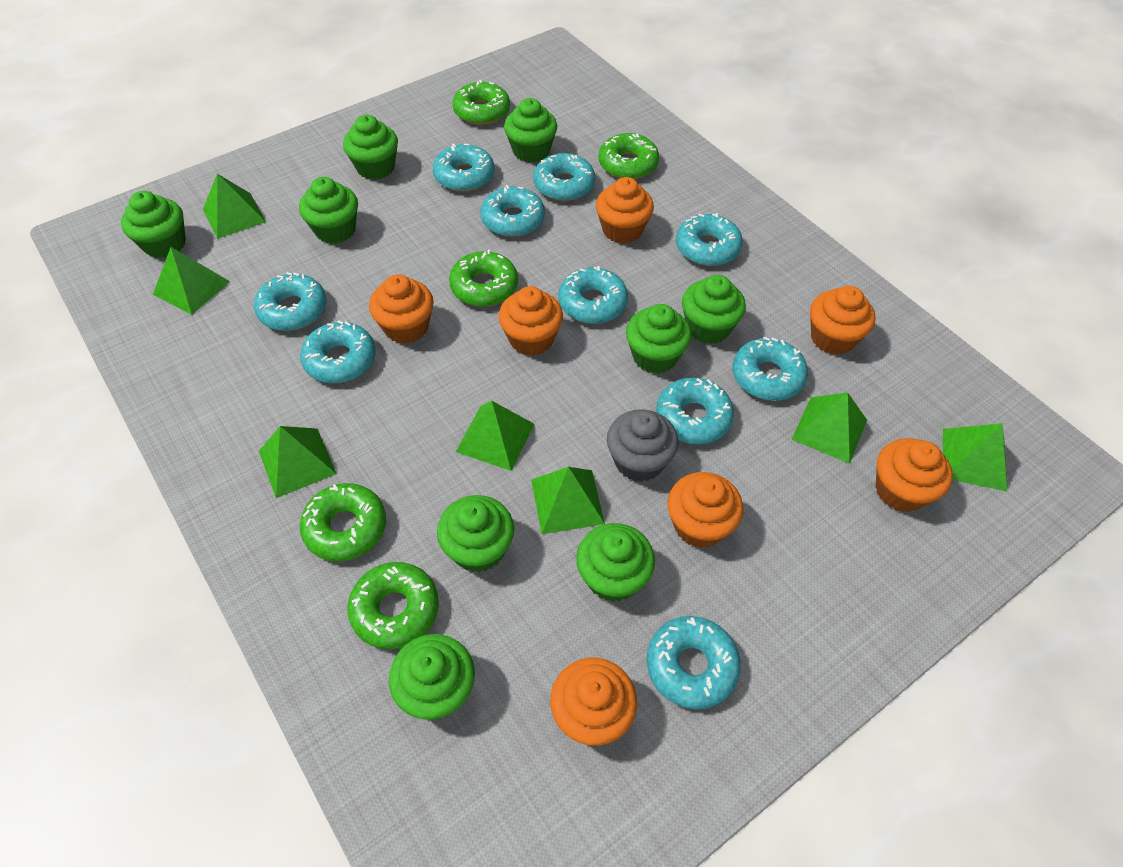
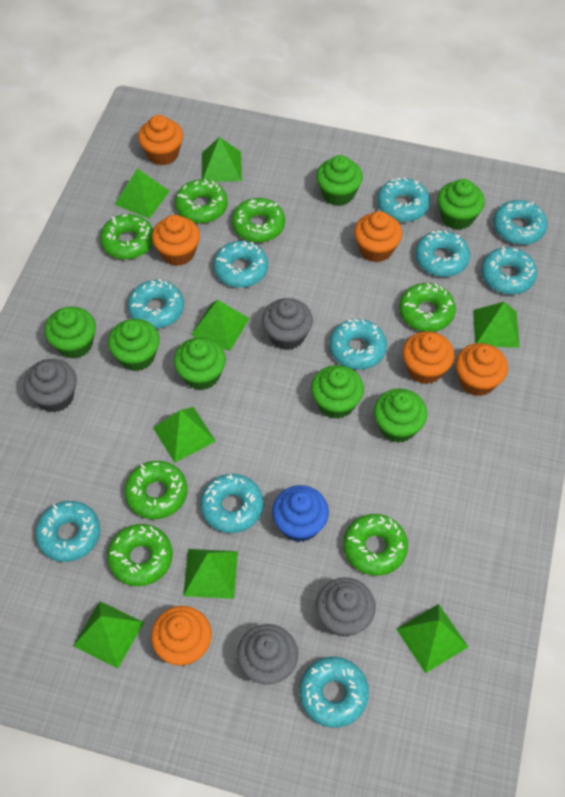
blue cupcake: 0 -> 1
green cupcake: 9 -> 7
green donut: 5 -> 7
green pyramid: 7 -> 8
grey cupcake: 1 -> 4
orange cupcake: 7 -> 6

